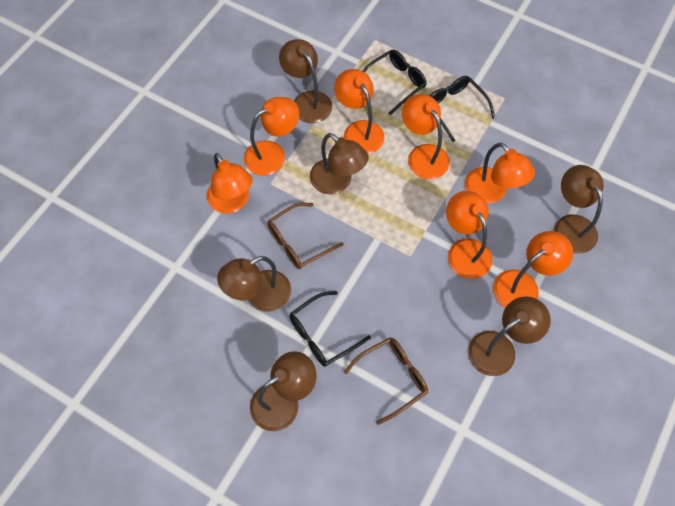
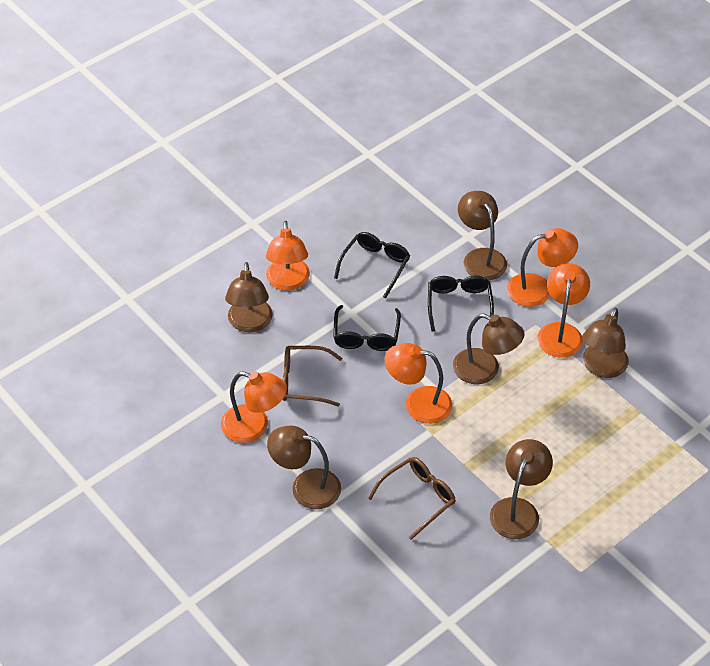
orange lamp: 7 -> 5

